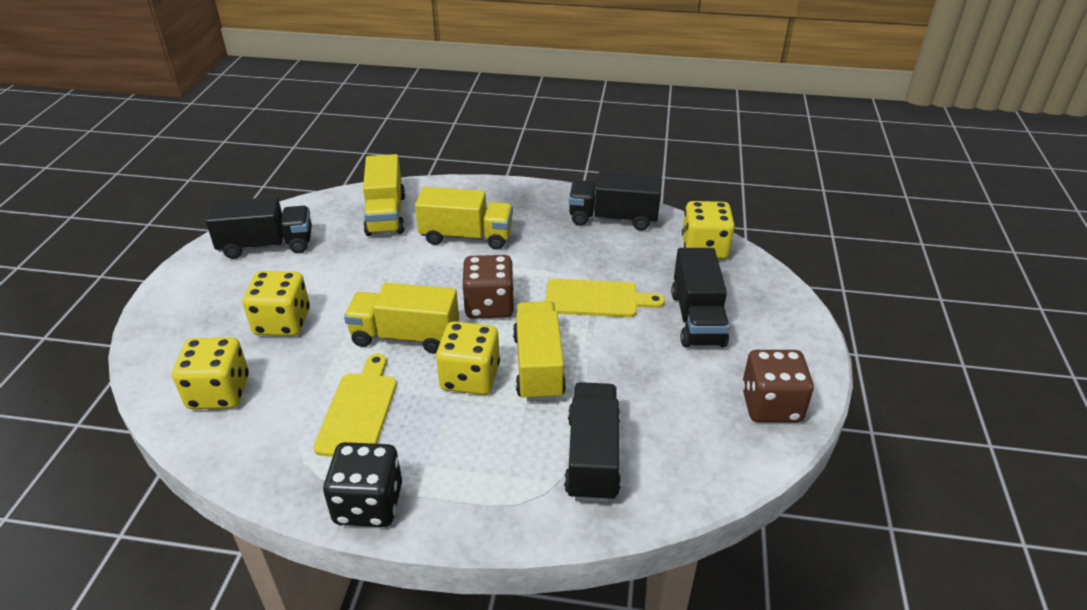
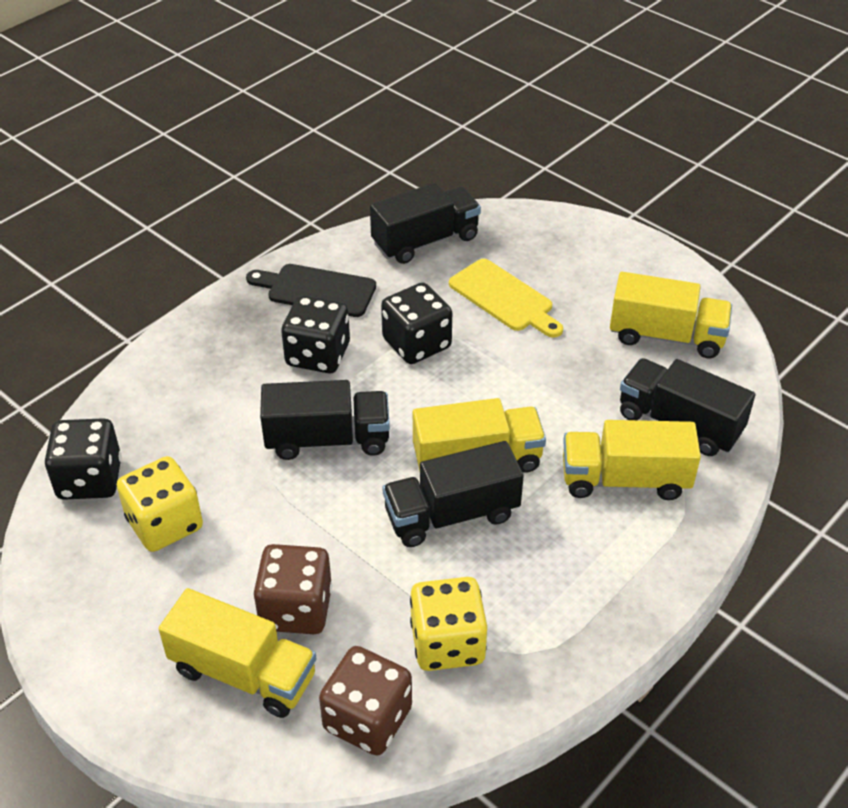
black cutting board: 0 -> 1
black dice: 1 -> 3
yellow cutting board: 2 -> 1
yellow dice: 4 -> 2

